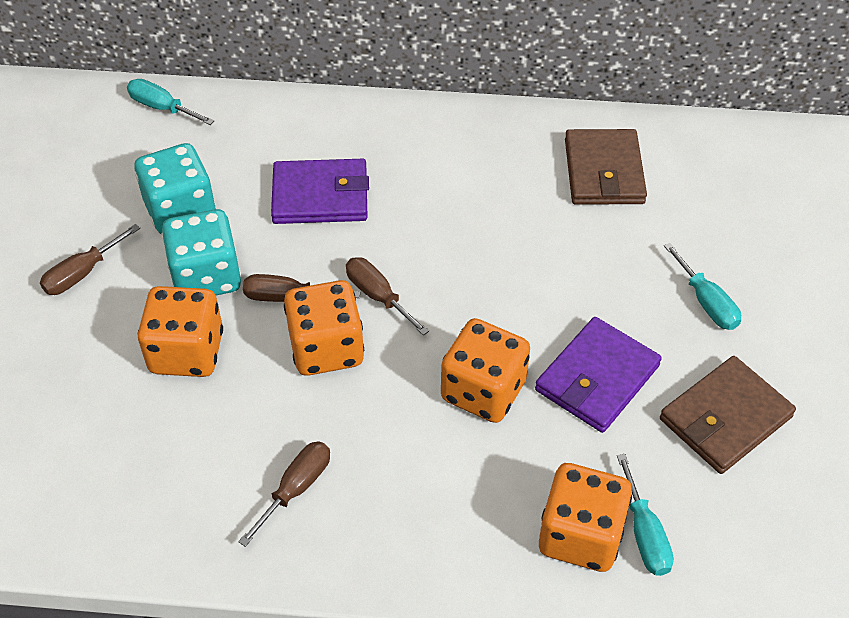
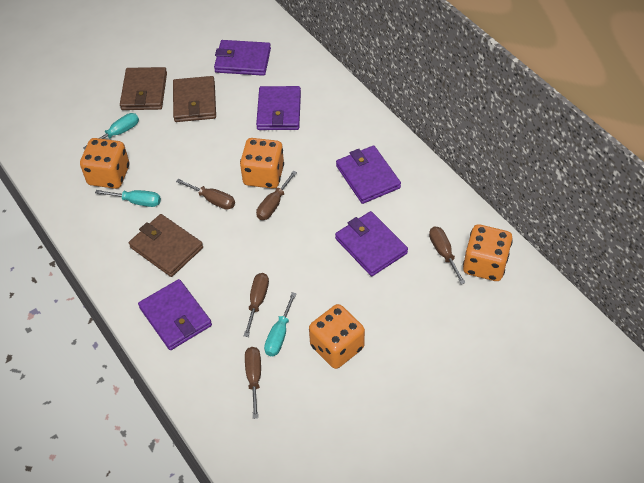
brown screwdriver: 4 -> 5
brown wallet: 2 -> 3
purple wallet: 2 -> 5
turquoise dice: 2 -> 0

